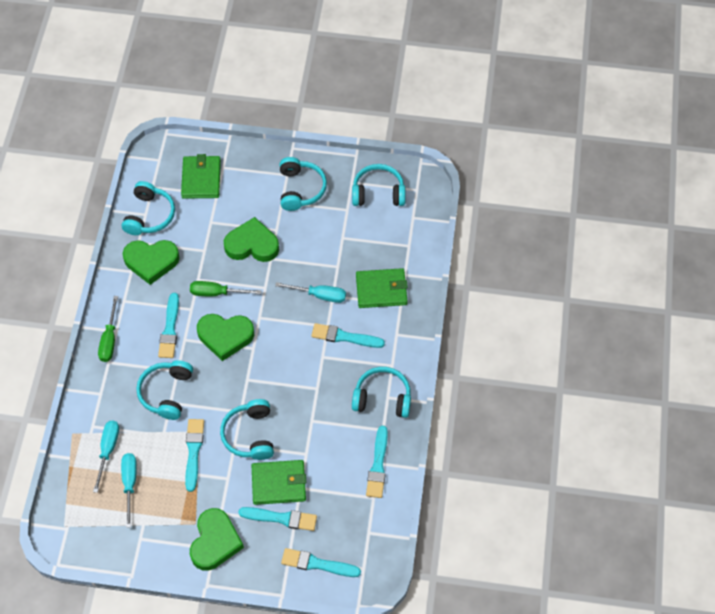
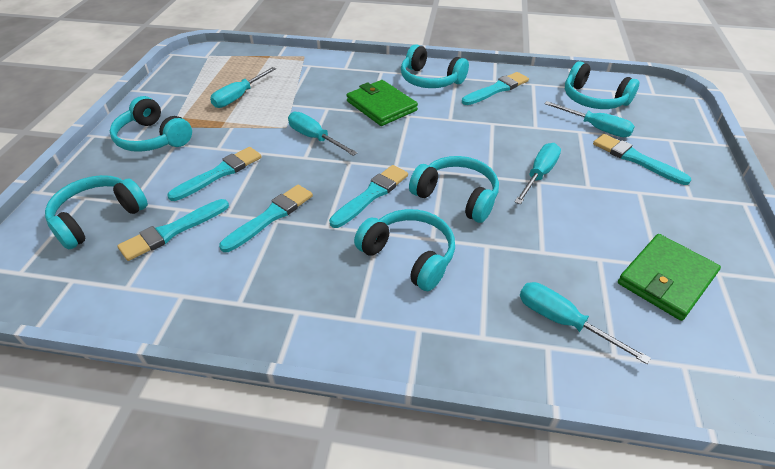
green heart: 4 -> 0
green screwdriver: 2 -> 0
green wallet: 3 -> 2
turquoise screwdriver: 3 -> 5

